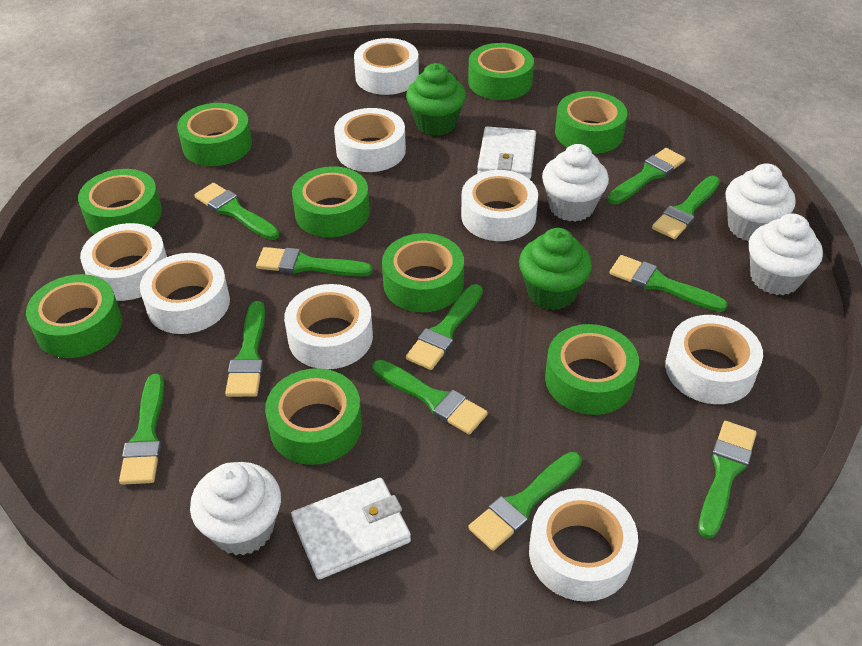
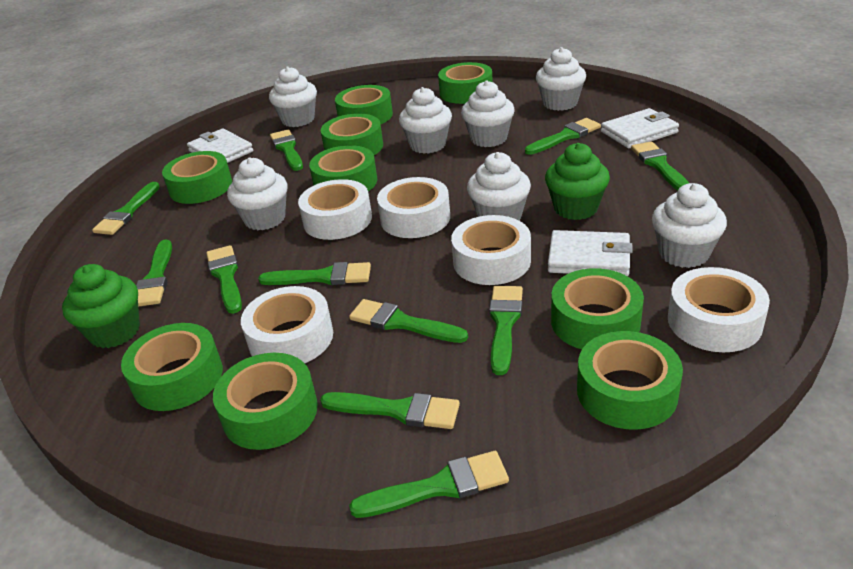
white cupcake: 4 -> 7
white tape: 8 -> 5
white wallet: 2 -> 3

